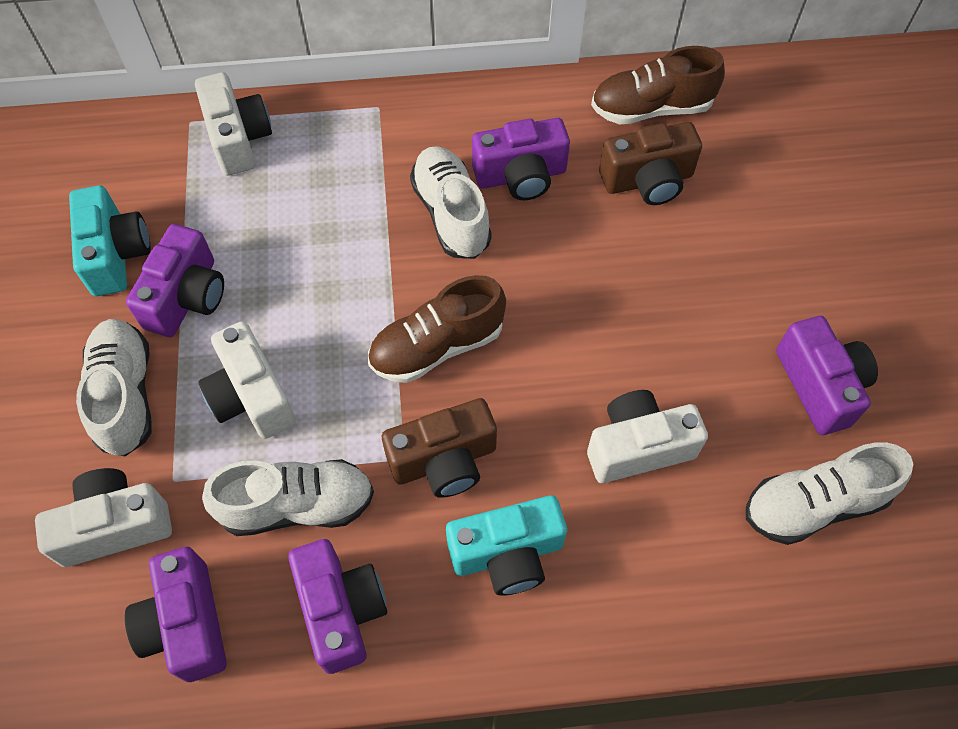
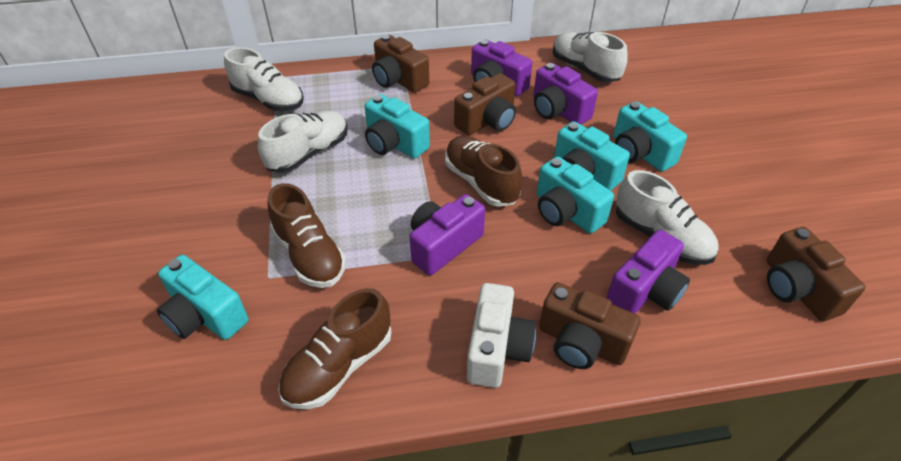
brown camera: 2 -> 4
brown shoe: 2 -> 3
purple camera: 5 -> 4
turquoise camera: 2 -> 5
white camera: 4 -> 1

